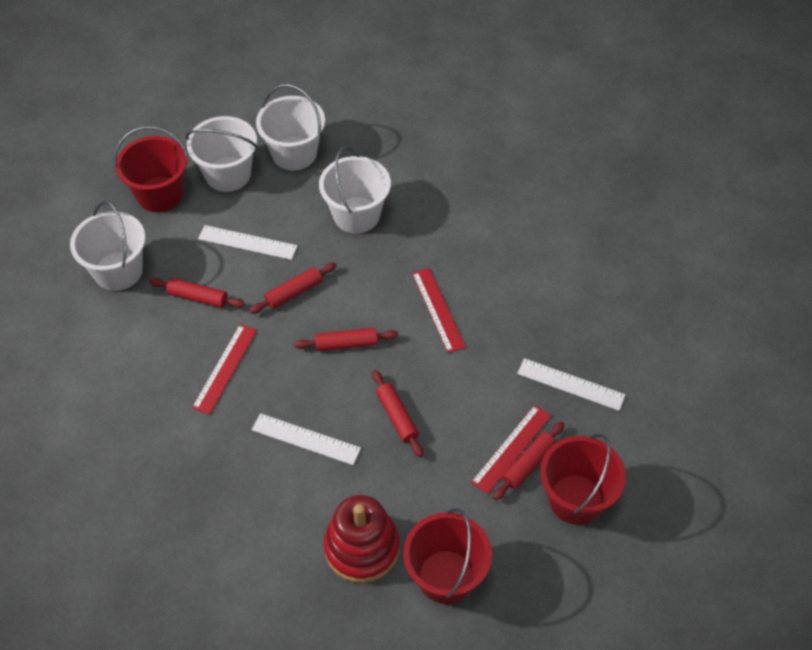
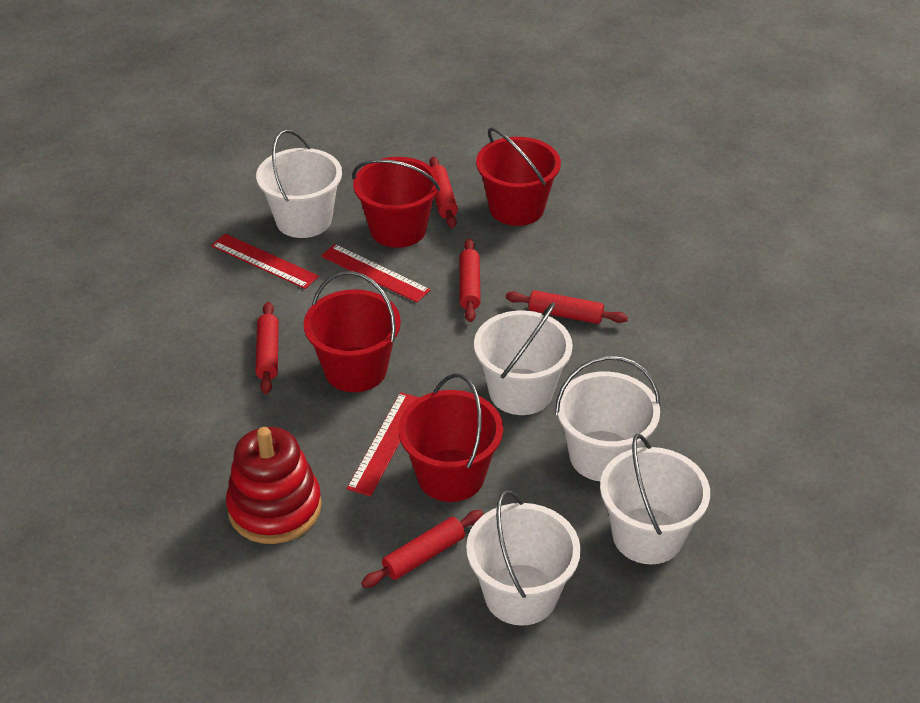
red bucket: 3 -> 4
white bucket: 4 -> 5
white ruler: 3 -> 0

